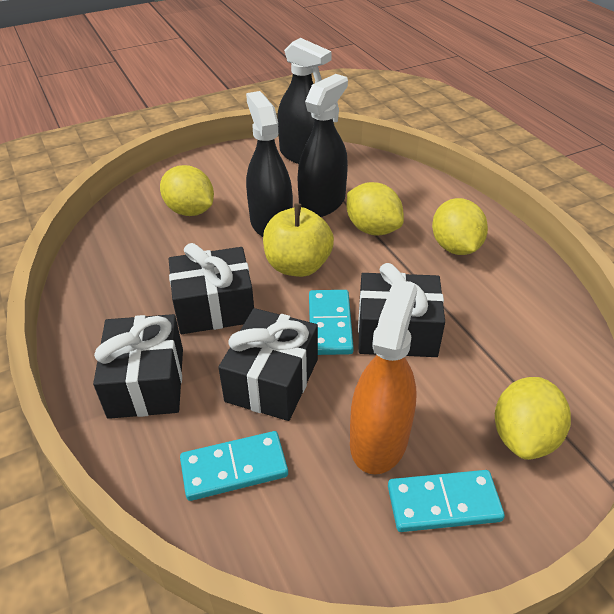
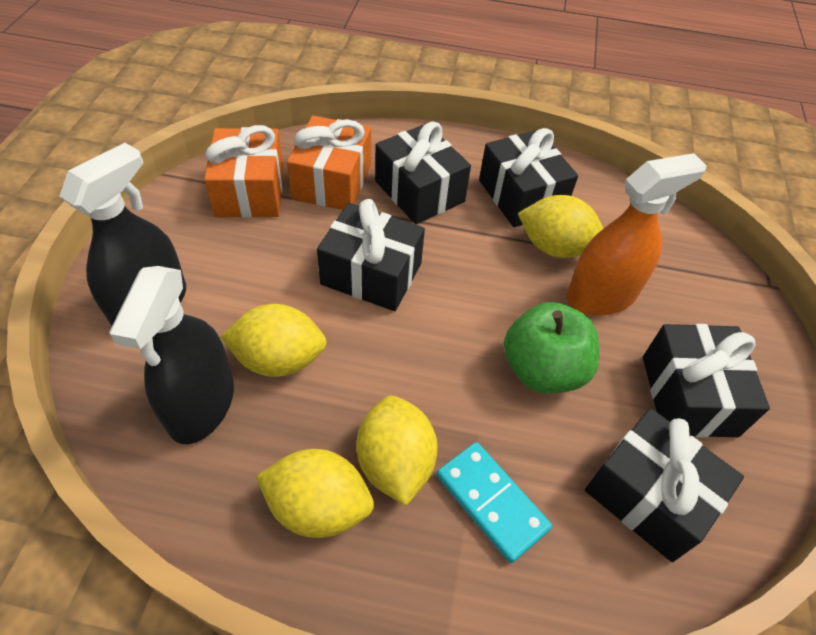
black gift: 4 -> 5
black spray bottle: 3 -> 2
green apple: 0 -> 1
orange gift: 0 -> 2
turquoise domino: 3 -> 1
yellow apple: 1 -> 0

